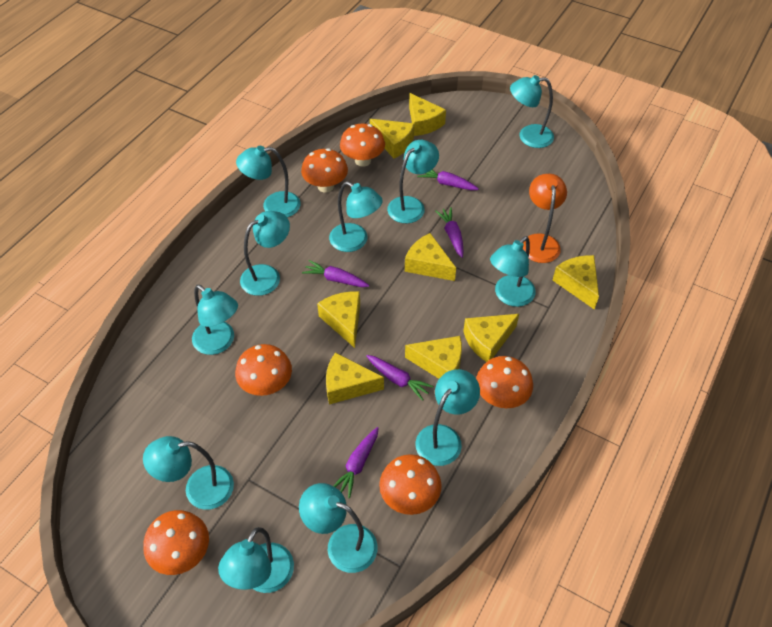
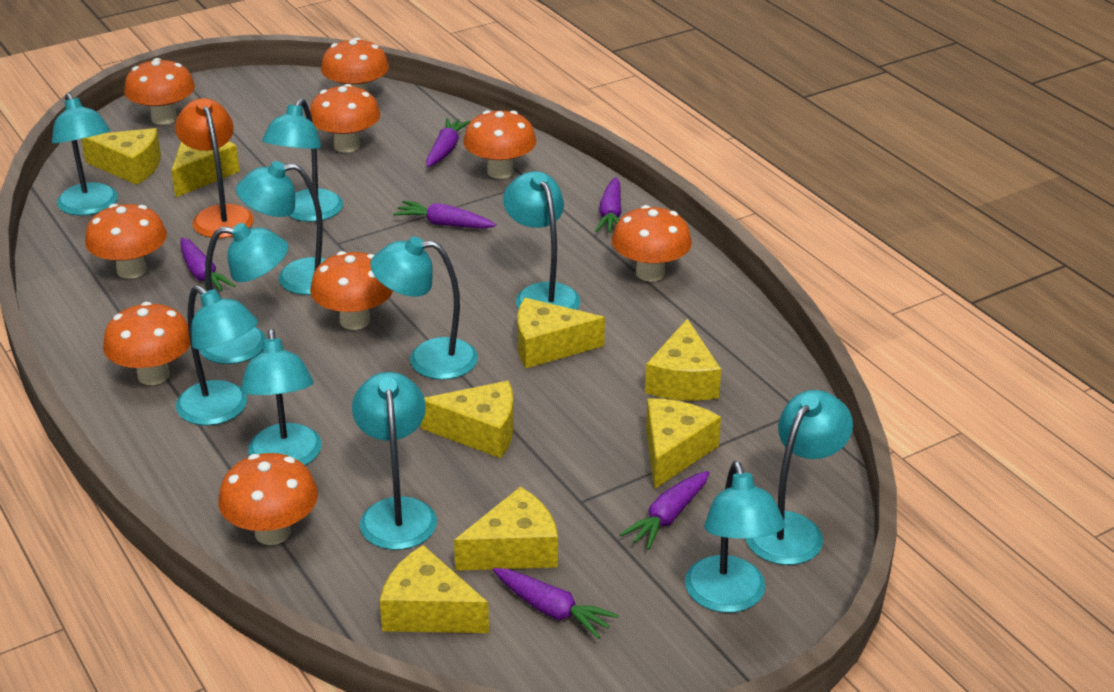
orange mushroom: 6 -> 9
purple carrot: 5 -> 6

